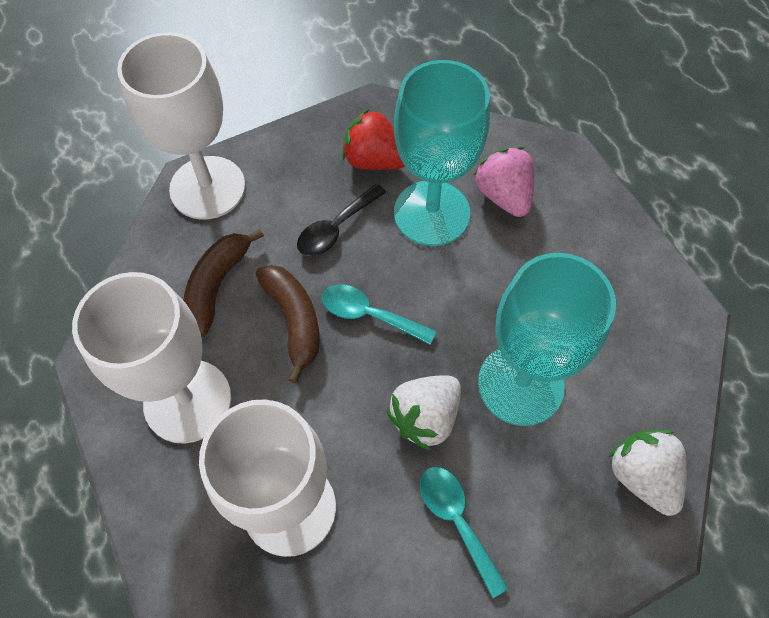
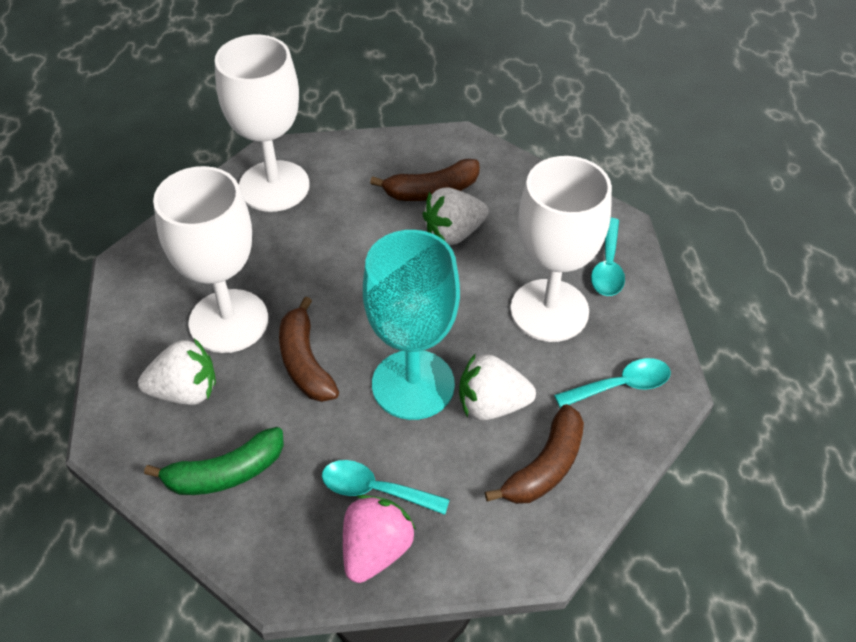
black spoon: 1 -> 0
brown banana: 2 -> 3
green banana: 0 -> 1
red strawberry: 1 -> 0
turquoise goblet: 2 -> 1
turquoise spoon: 2 -> 3
white strawberry: 2 -> 3

